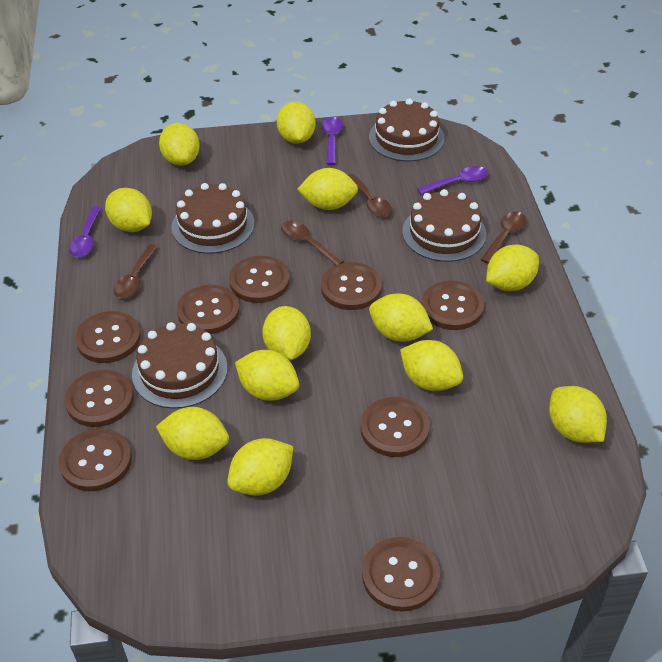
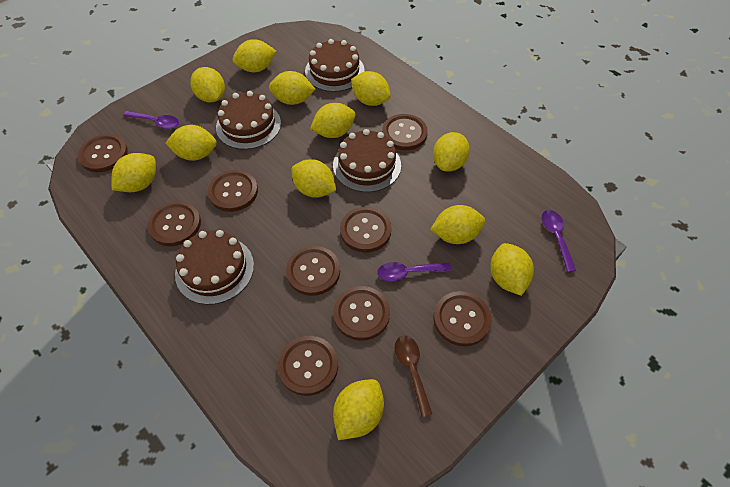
brown spoon: 4 -> 1

